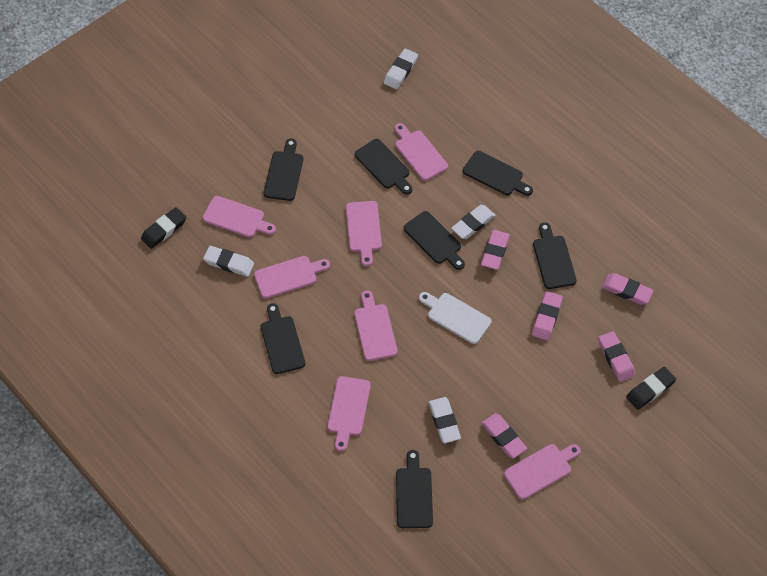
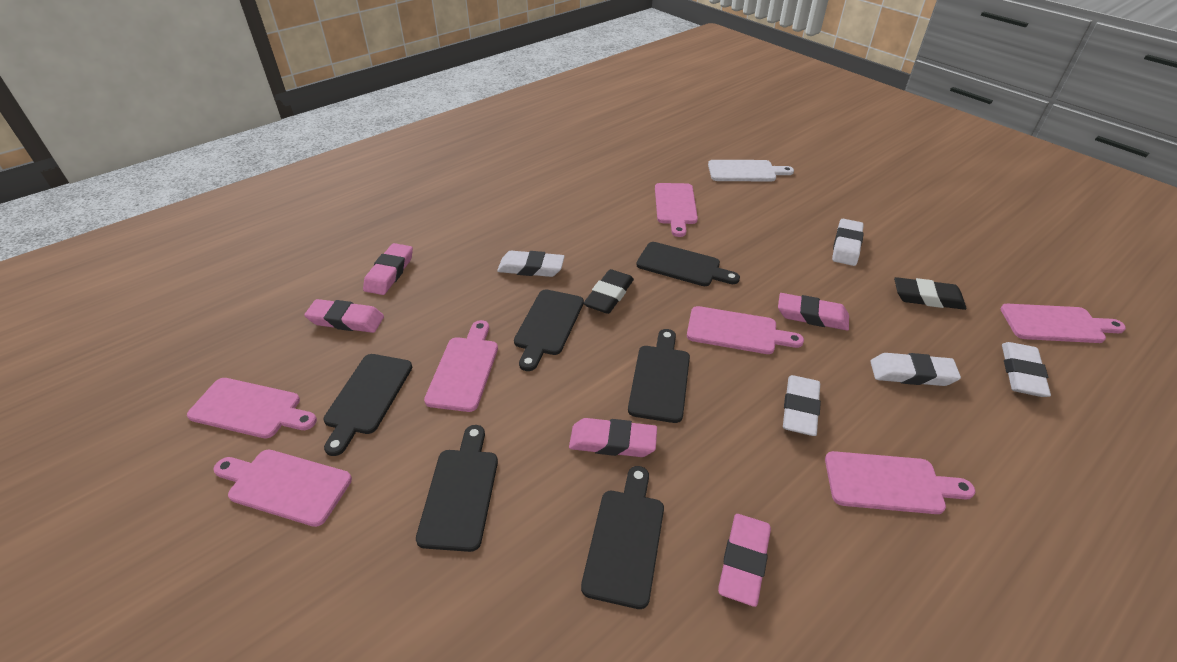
black cutting board: 7 -> 6
white eraser: 4 -> 5

